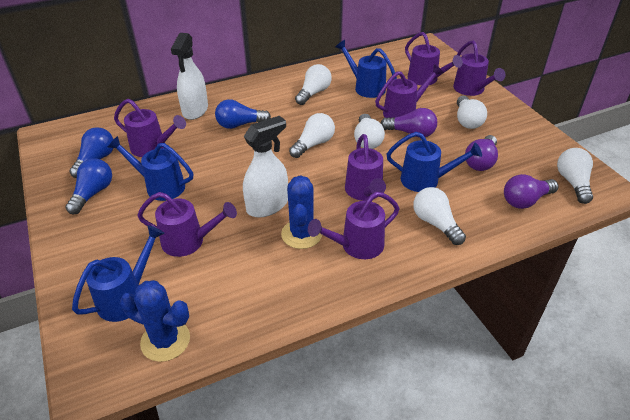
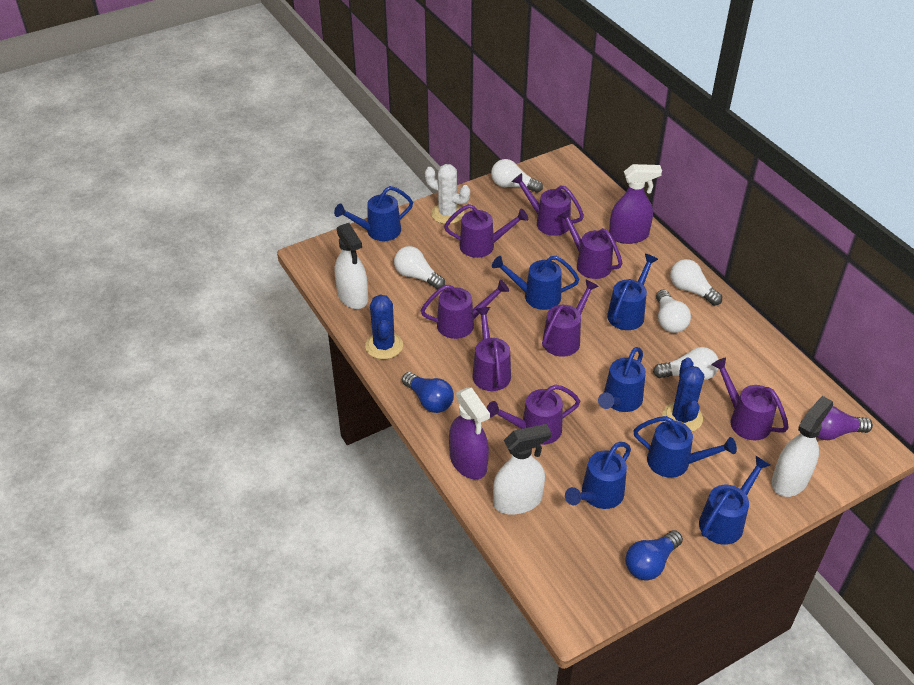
blue light bulb: 3 -> 2
blue watering can: 4 -> 7
purple light bulb: 3 -> 1
purple spray bottle: 0 -> 2
purple watering can: 7 -> 8
white cactus: 0 -> 1
white light bulb: 6 -> 5
white spray bottle: 2 -> 3

